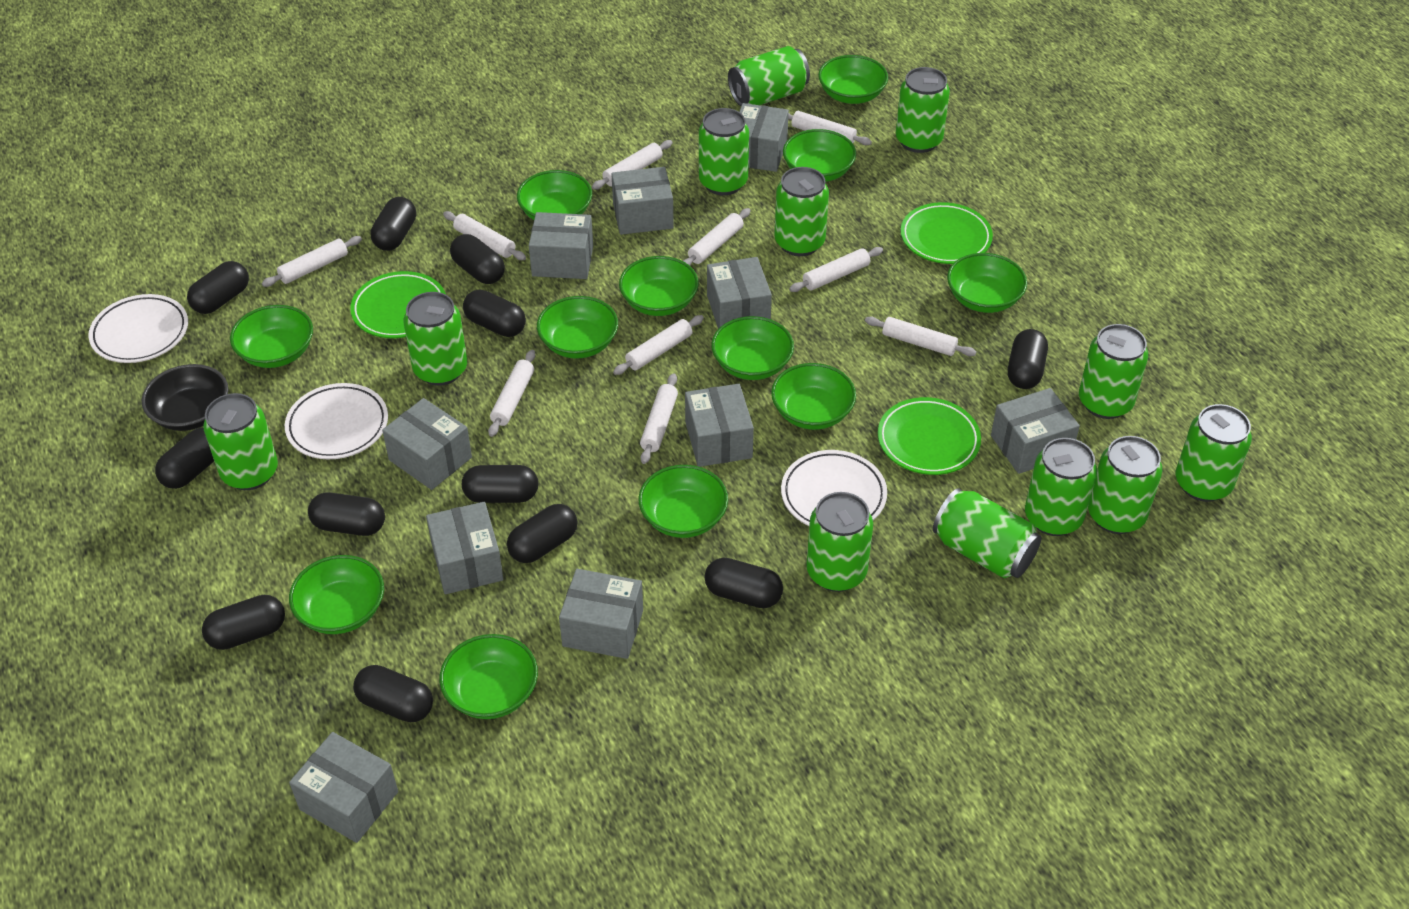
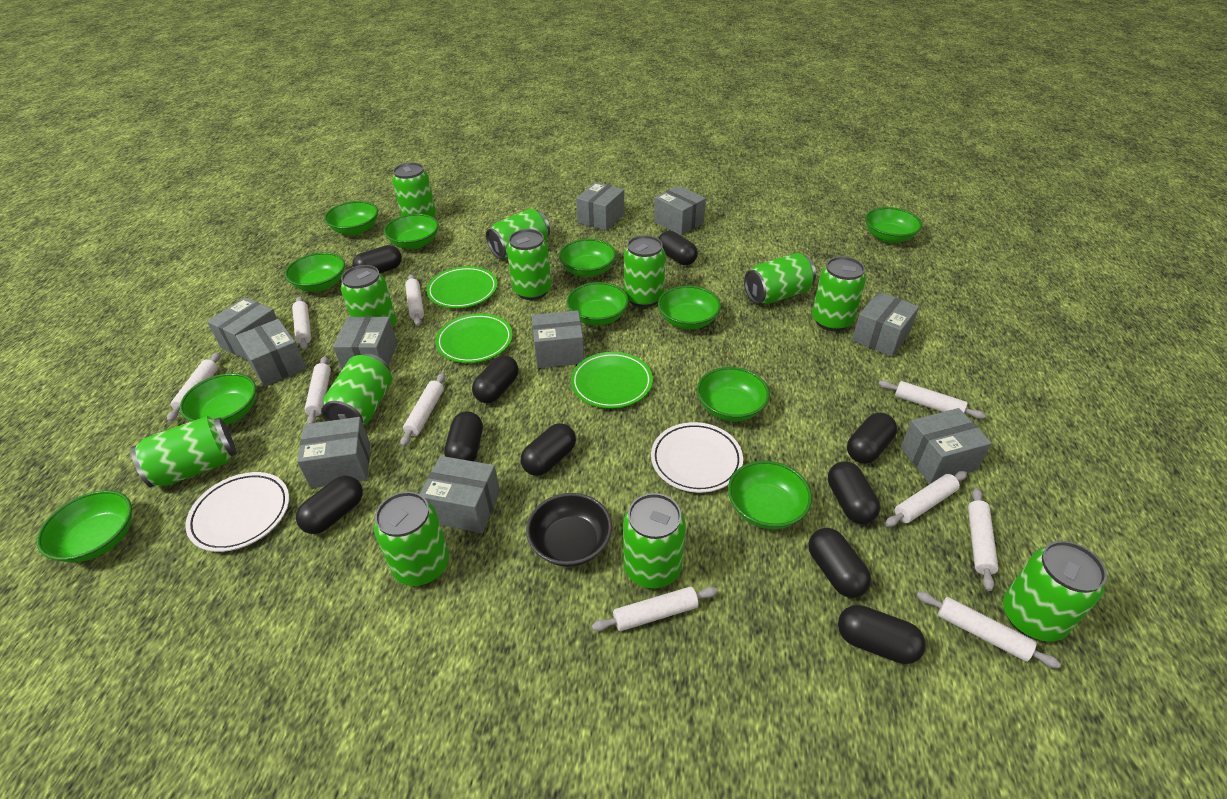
black capsule: 12 -> 10
green bowl: 12 -> 11
white plate: 3 -> 2

